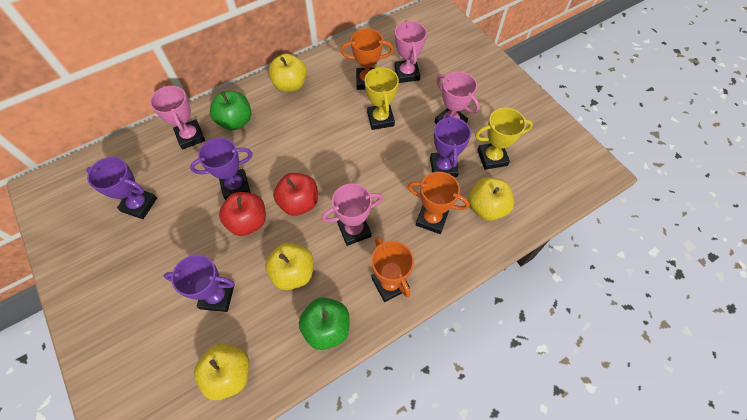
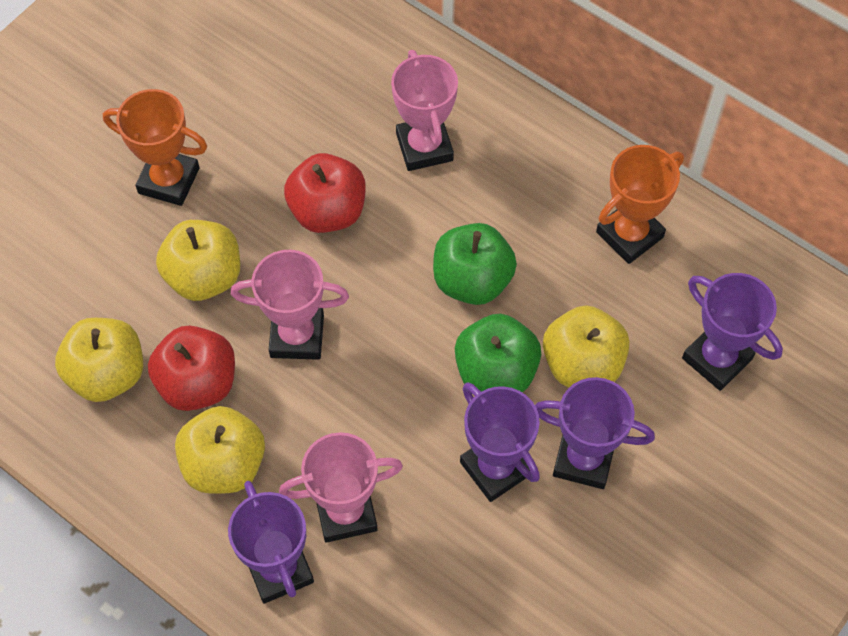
orange trophy: 3 -> 2
pink trophy: 4 -> 3
yellow trophy: 2 -> 0

